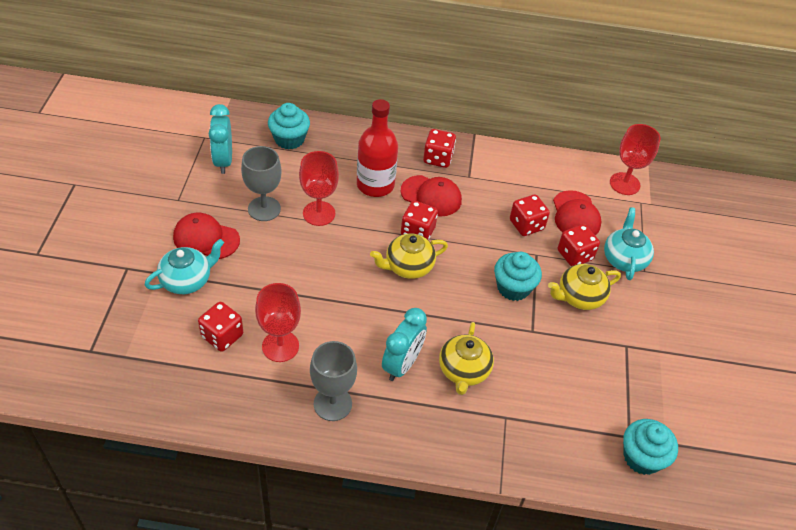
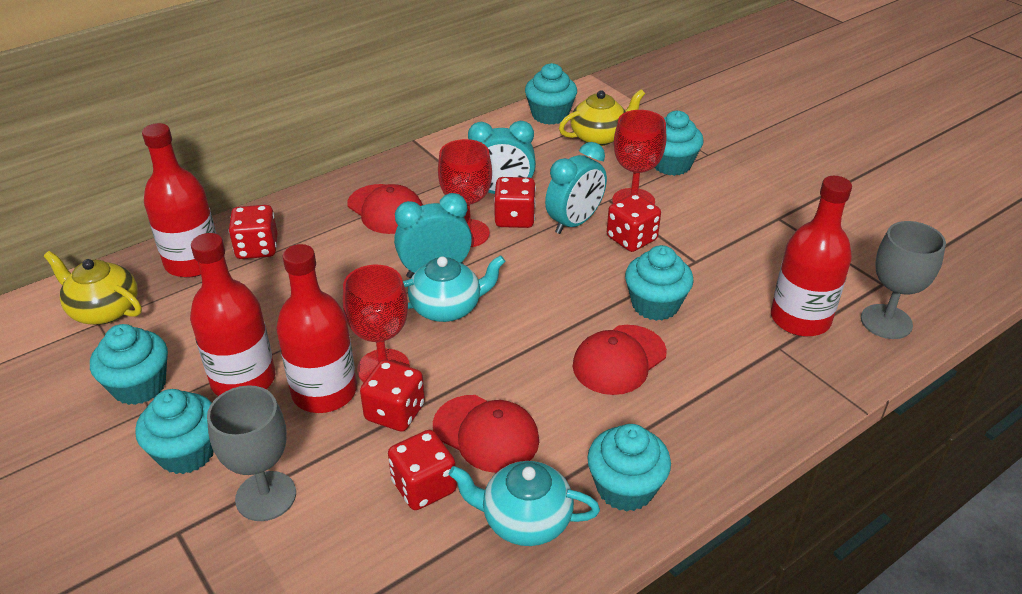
red bottle: 1 -> 4
turquoise clock: 2 -> 3
turquoise cupcake: 3 -> 6
yellow teapot: 3 -> 2

